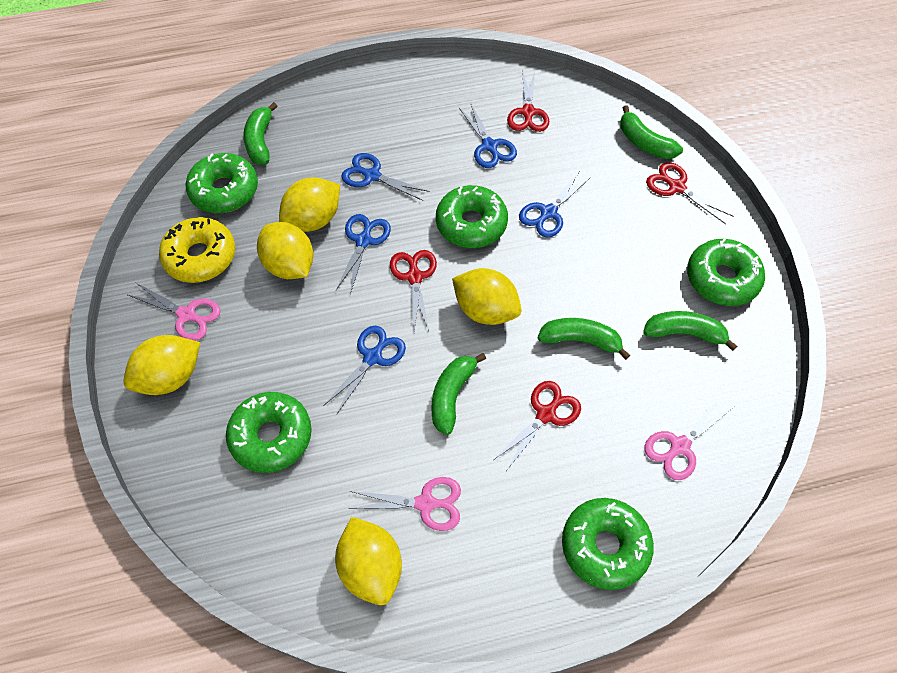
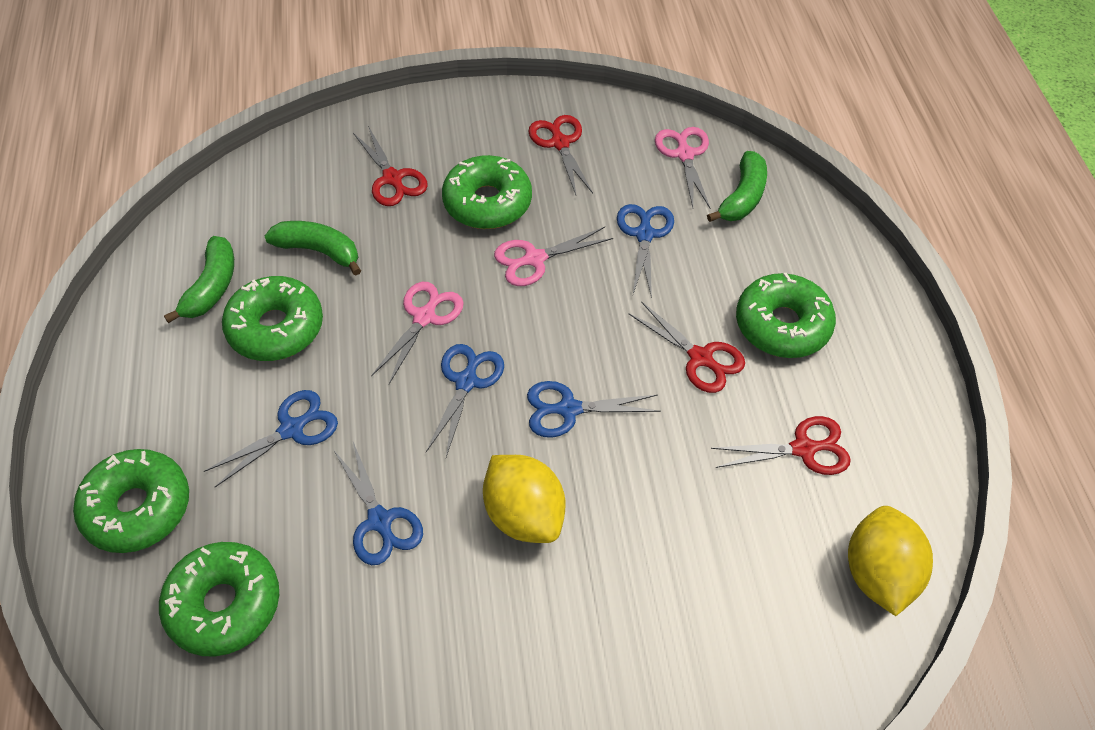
green banana: 5 -> 3
yellow donut: 1 -> 0
yellow lemon: 5 -> 2

